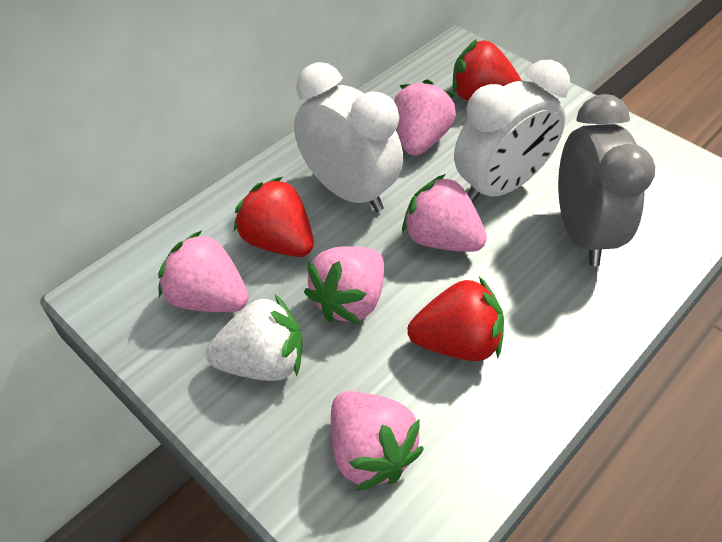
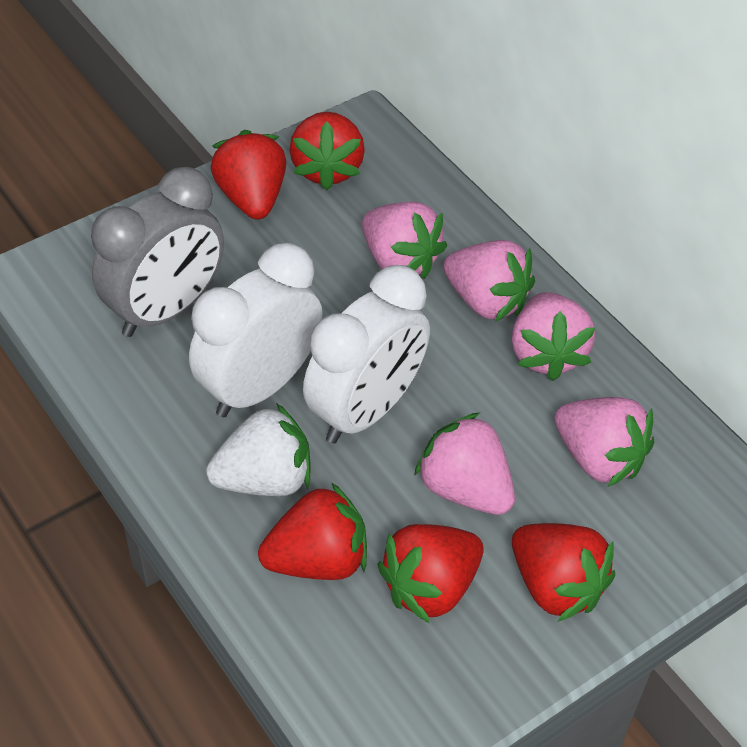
red strawberry: 3 -> 5

